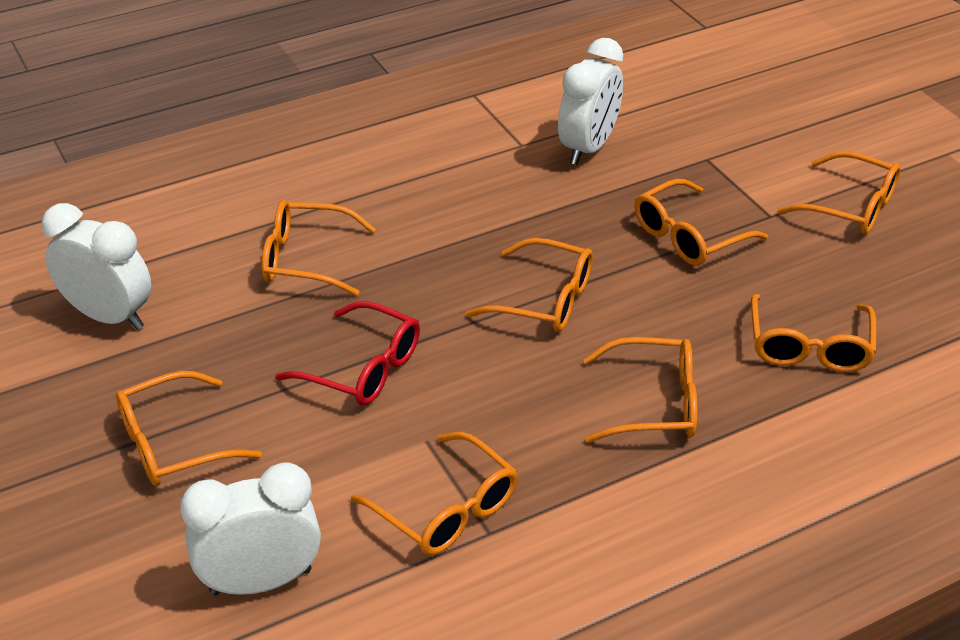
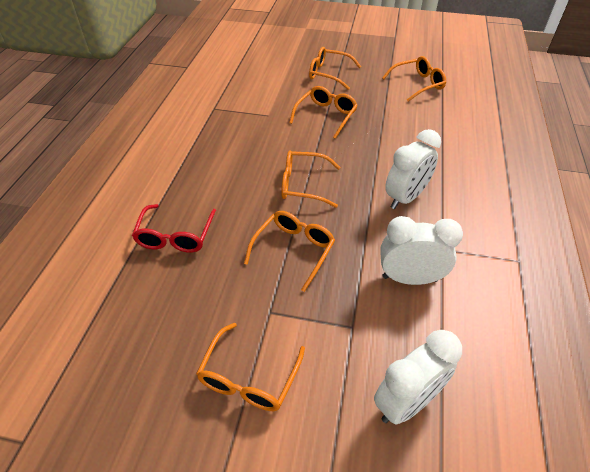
orange glasses: 8 -> 6

